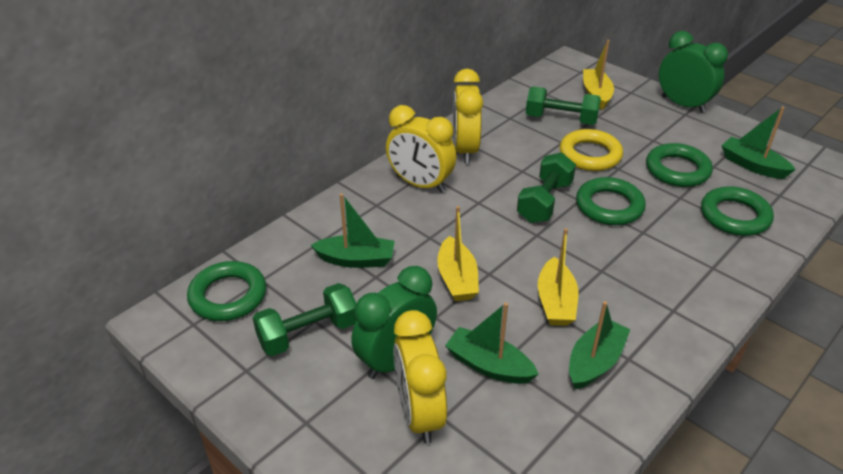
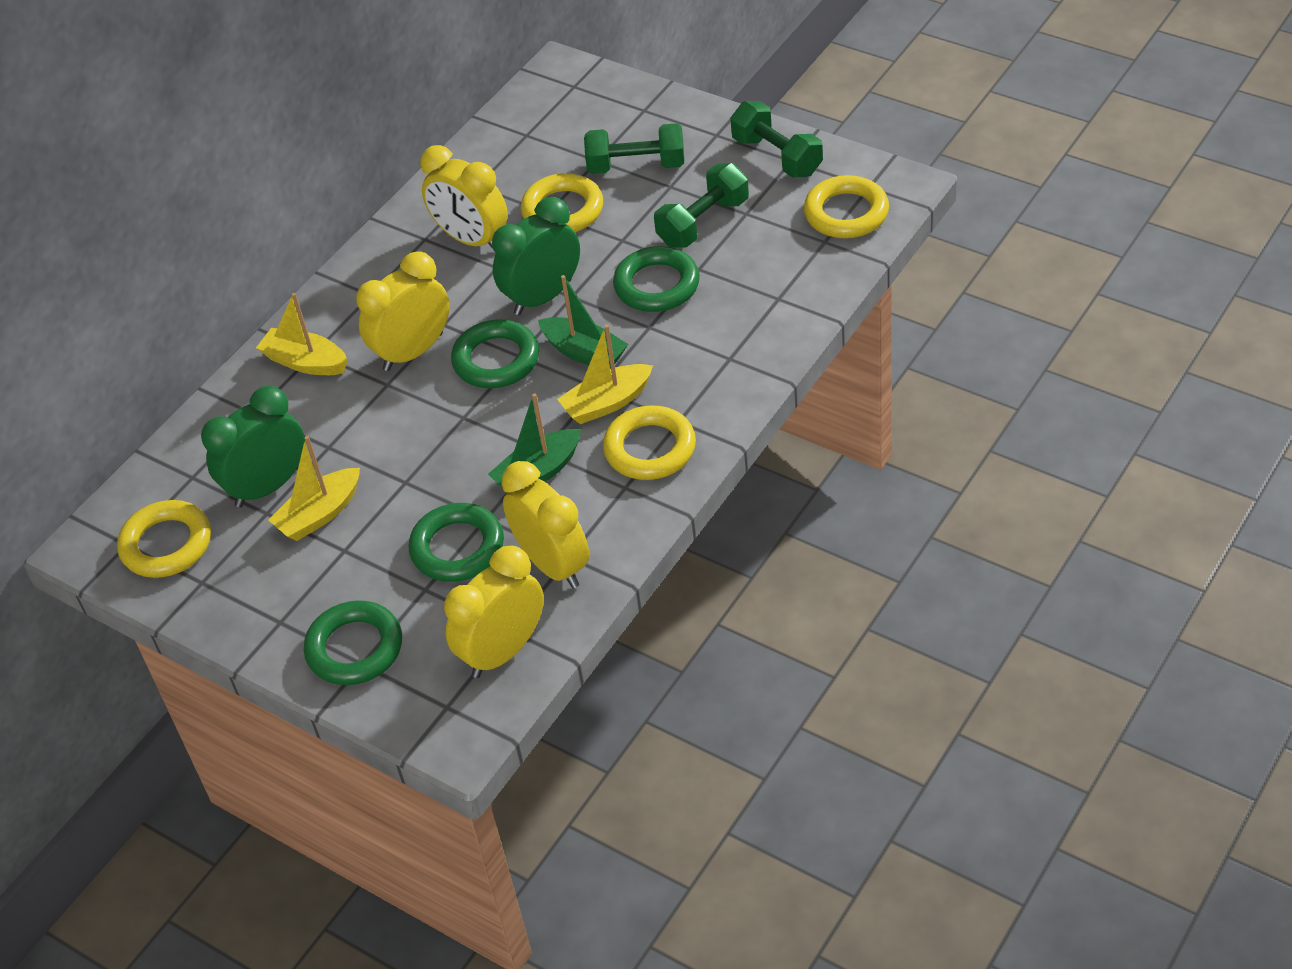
green boat: 4 -> 2
yellow clock: 3 -> 4
yellow ring: 1 -> 4

